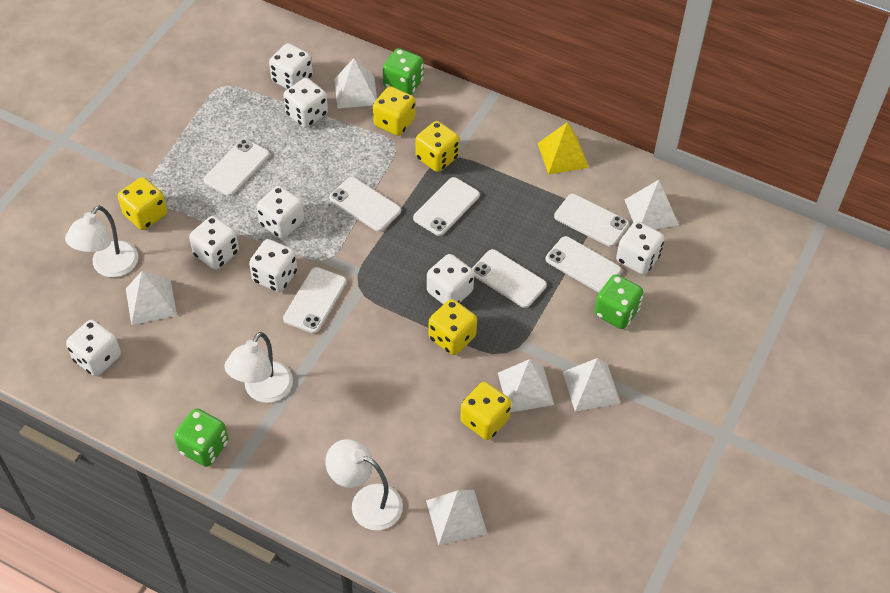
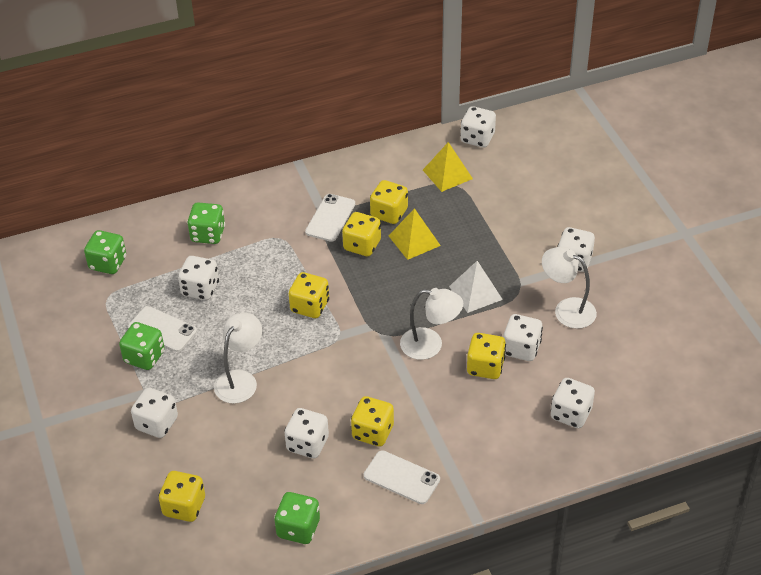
green dice: 3 -> 4
white dice: 8 -> 7
white phone: 7 -> 3
white pyramid: 6 -> 1
yellow dice: 5 -> 6
yellow pyramid: 1 -> 2

